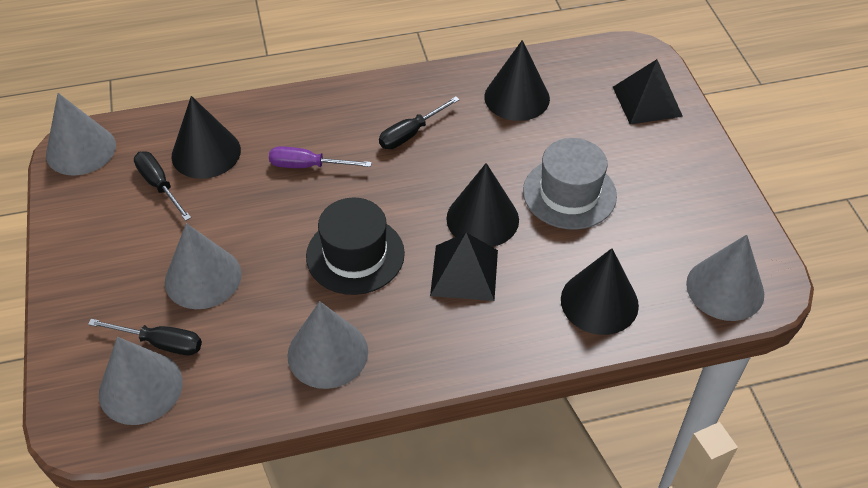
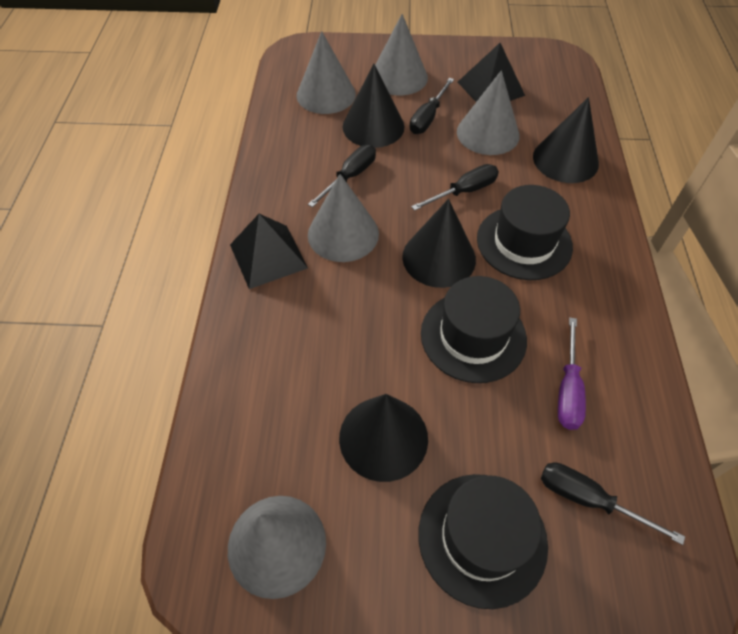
black hat: 1 -> 3
black screwdriver: 3 -> 4
grey hat: 1 -> 0

